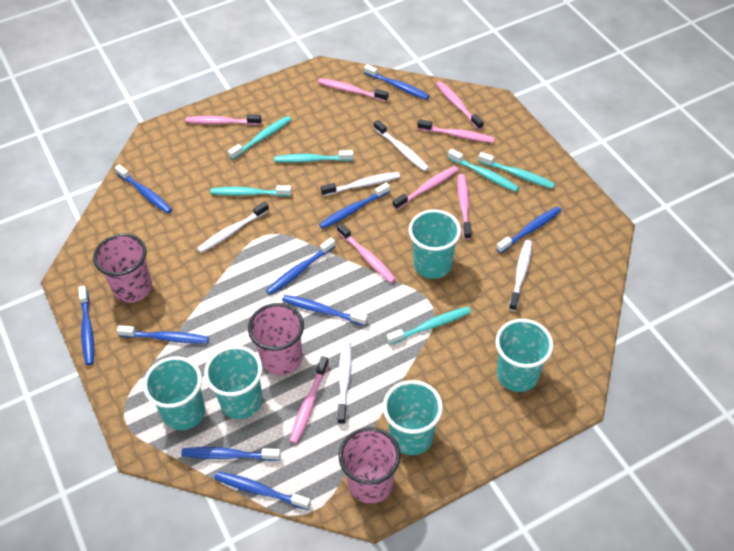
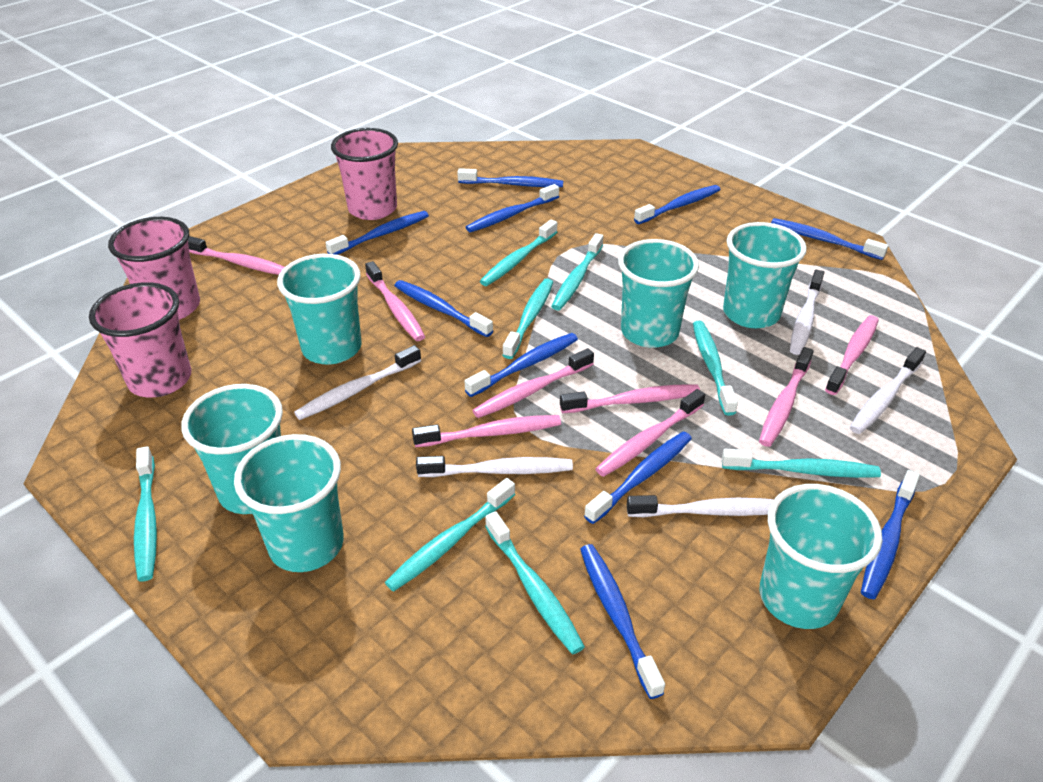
turquoise cup: 5 -> 6
turquoise toothbrush: 6 -> 8

